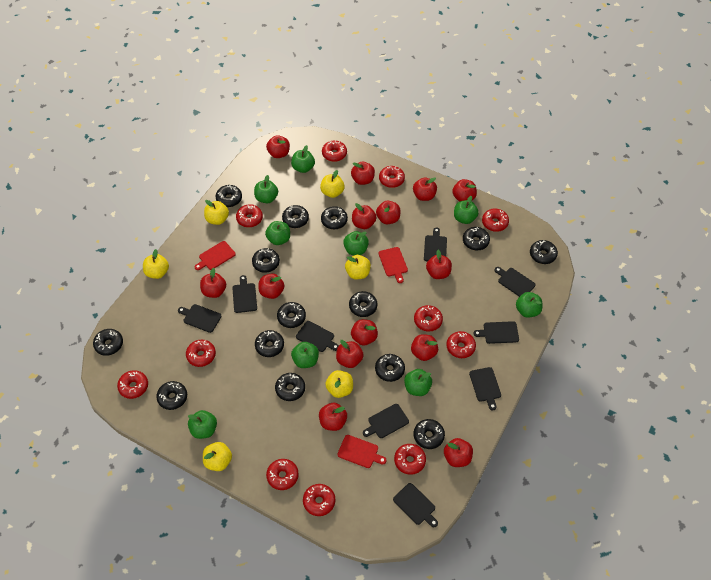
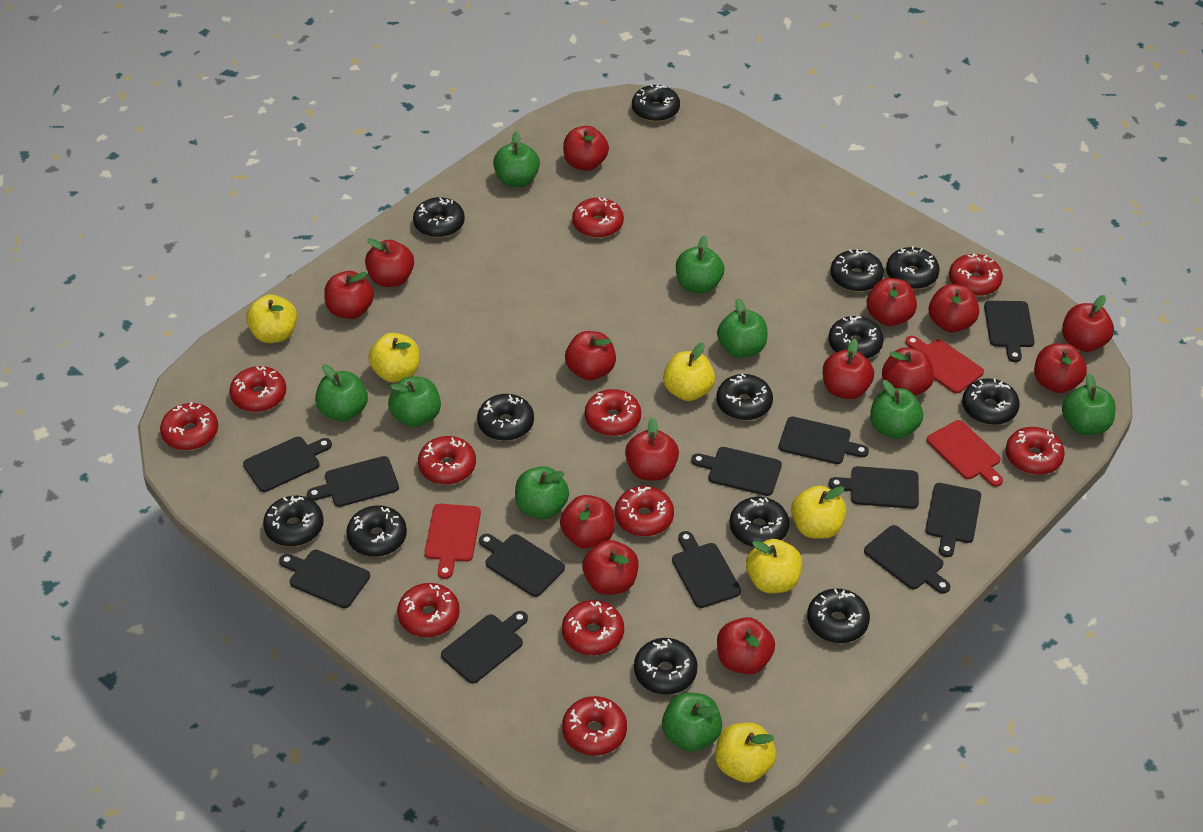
black cutting board: 9 -> 12
black donut: 14 -> 13

